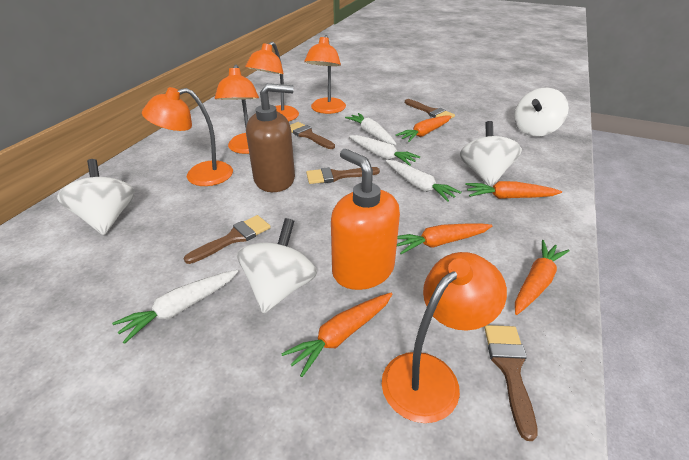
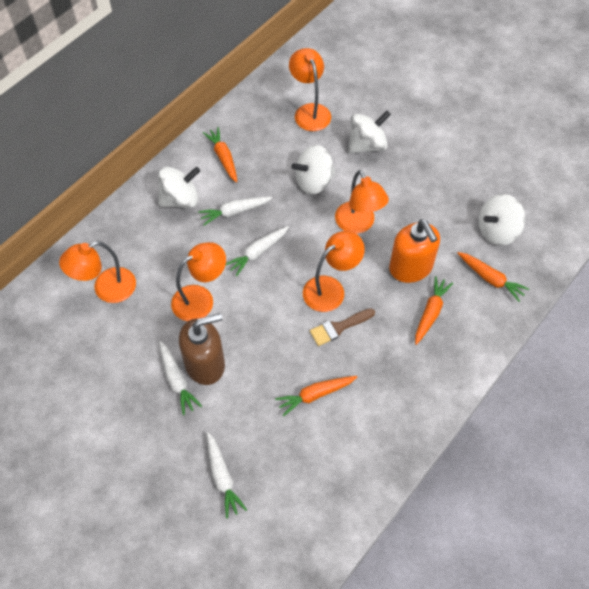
brown brush: 5 -> 1
orange carrot: 5 -> 4

